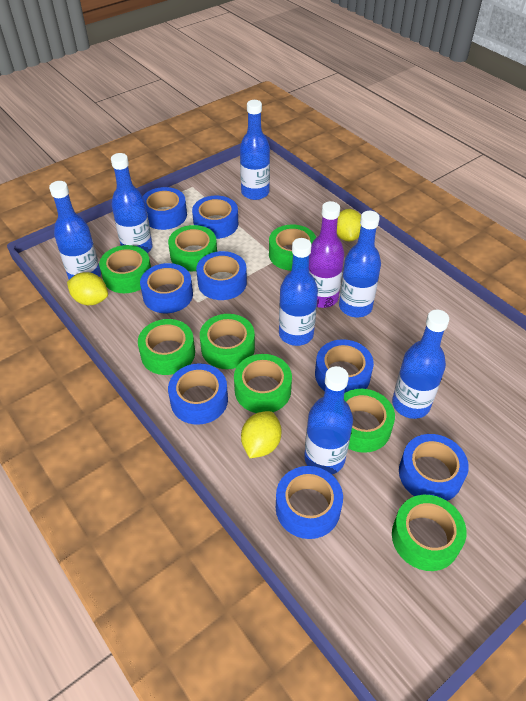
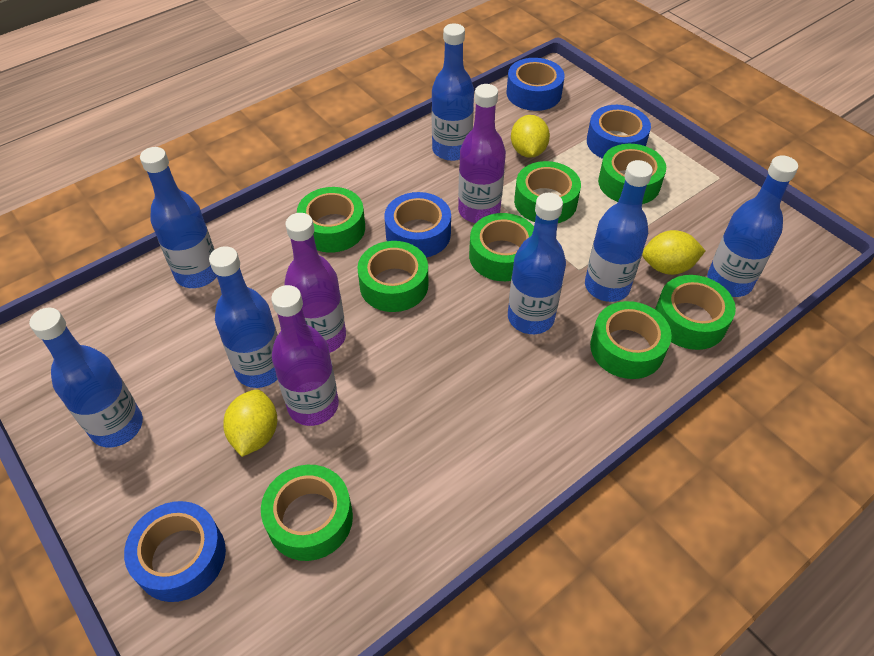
blue tape: 8 -> 4
purple bottle: 1 -> 3

